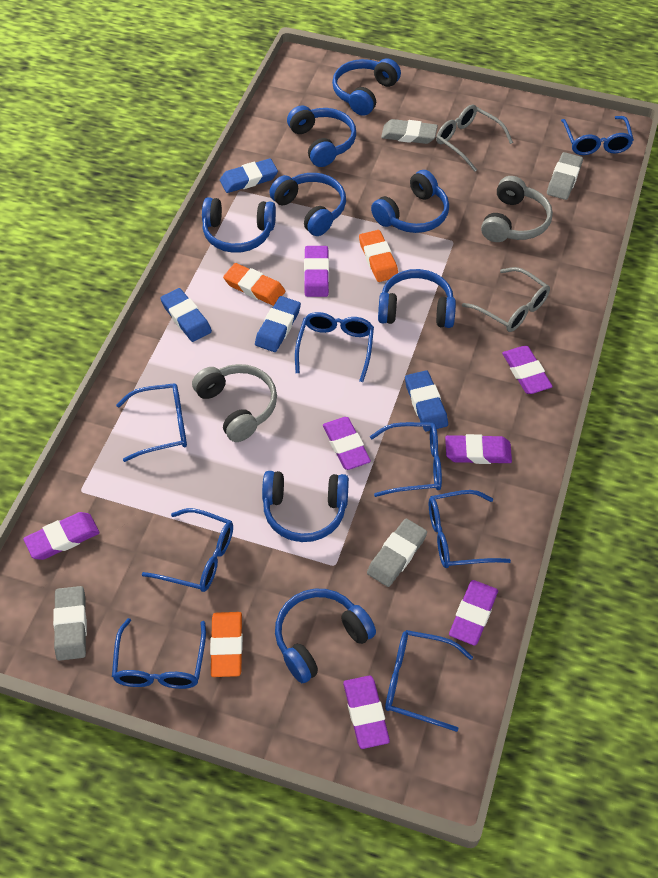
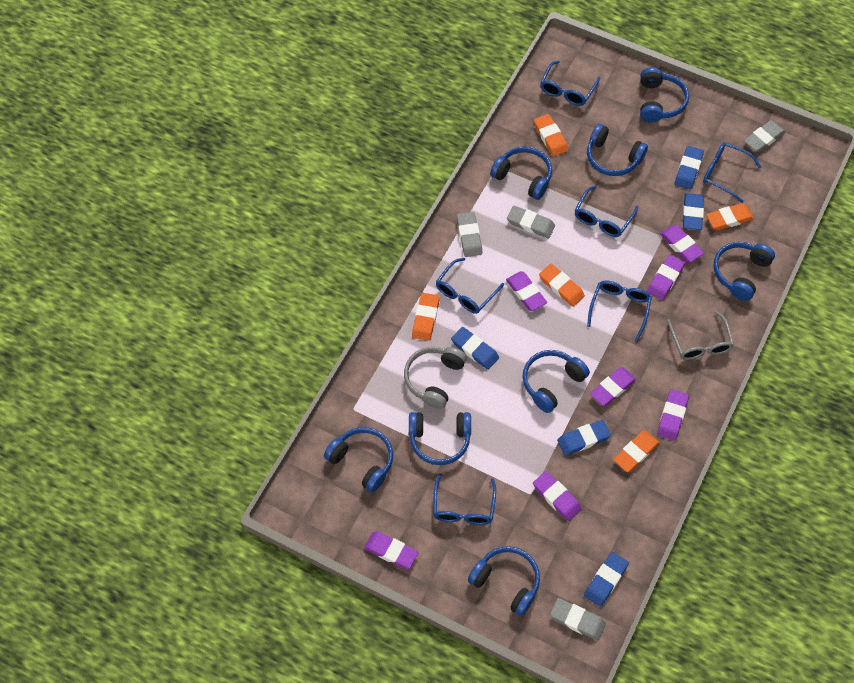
blue eraser: 4 -> 5
blue glasses: 8 -> 6
grey glasses: 2 -> 1
grey headphones: 2 -> 1
orange eraser: 3 -> 5

